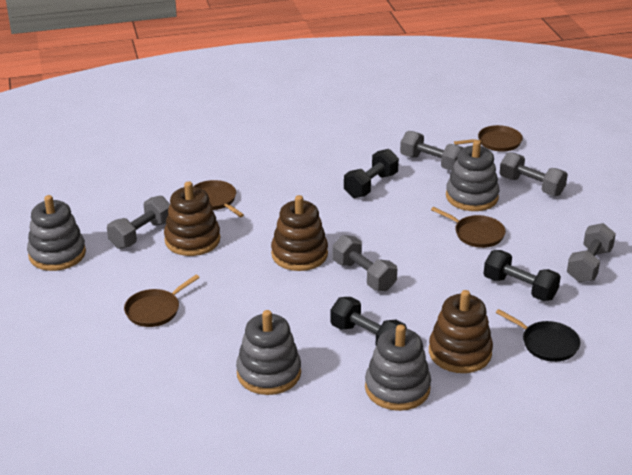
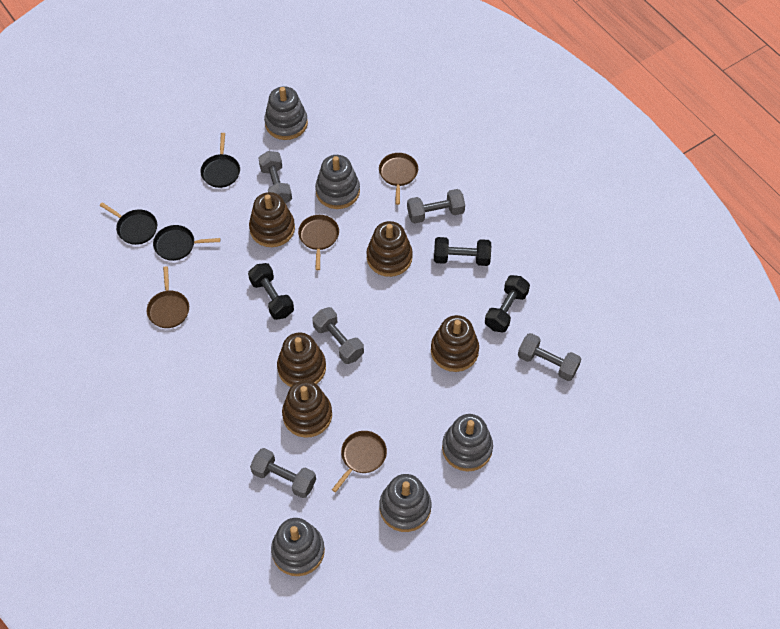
black pan: 1 -> 3
brown stacking toy: 3 -> 5
grey stacking toy: 4 -> 5

